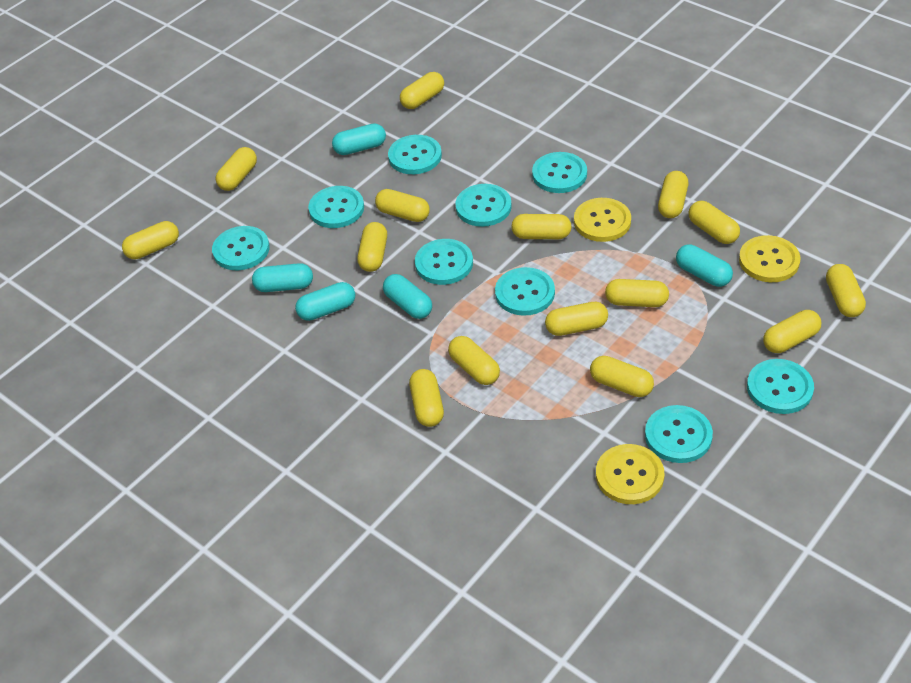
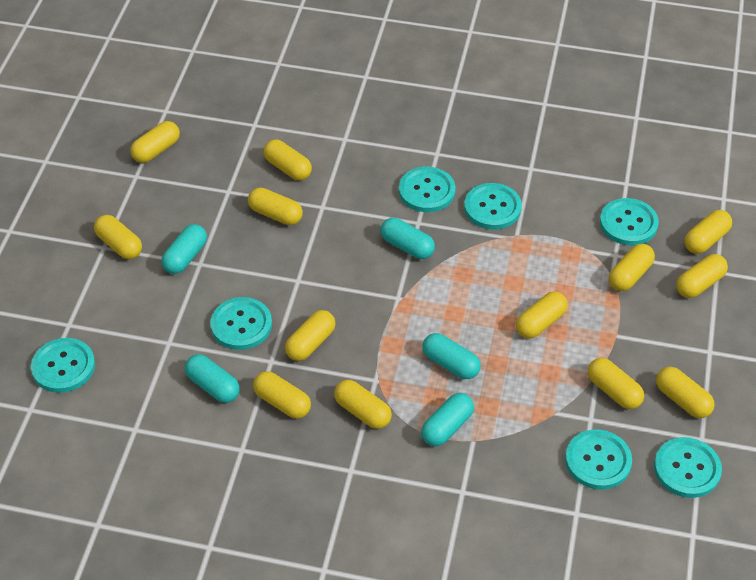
turquoise button: 9 -> 7
yellow button: 3 -> 0
yellow capsule: 15 -> 13

